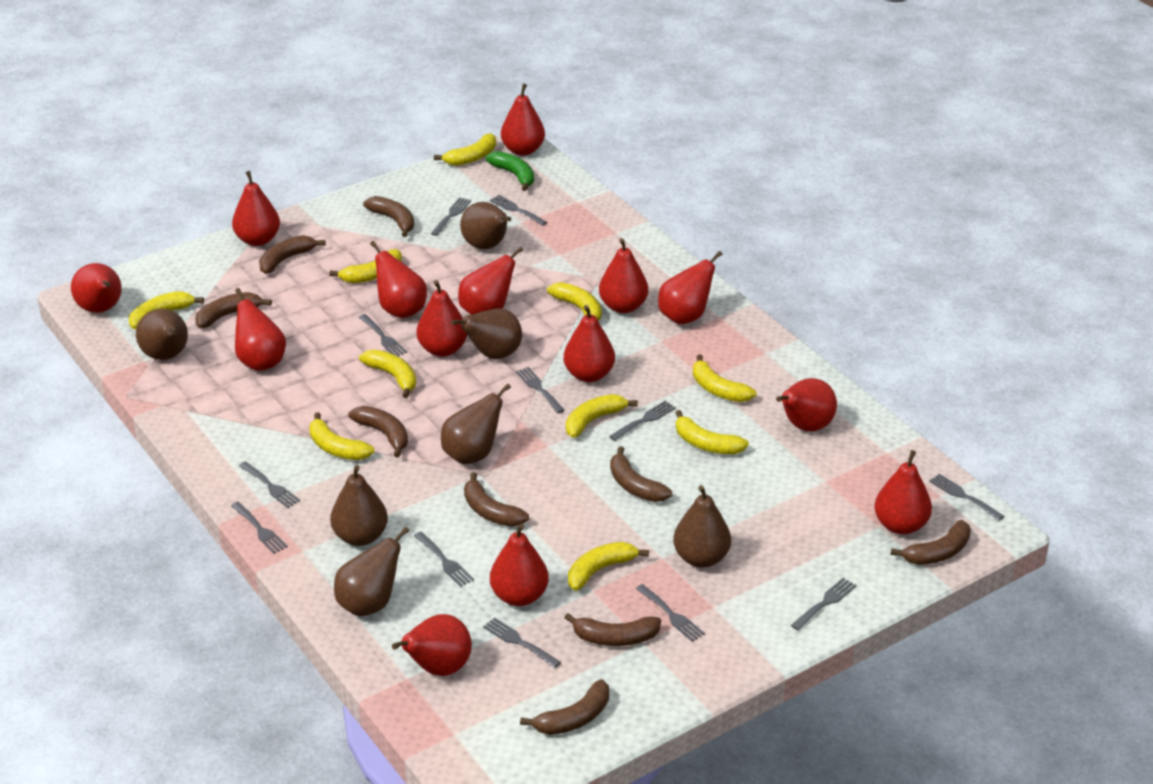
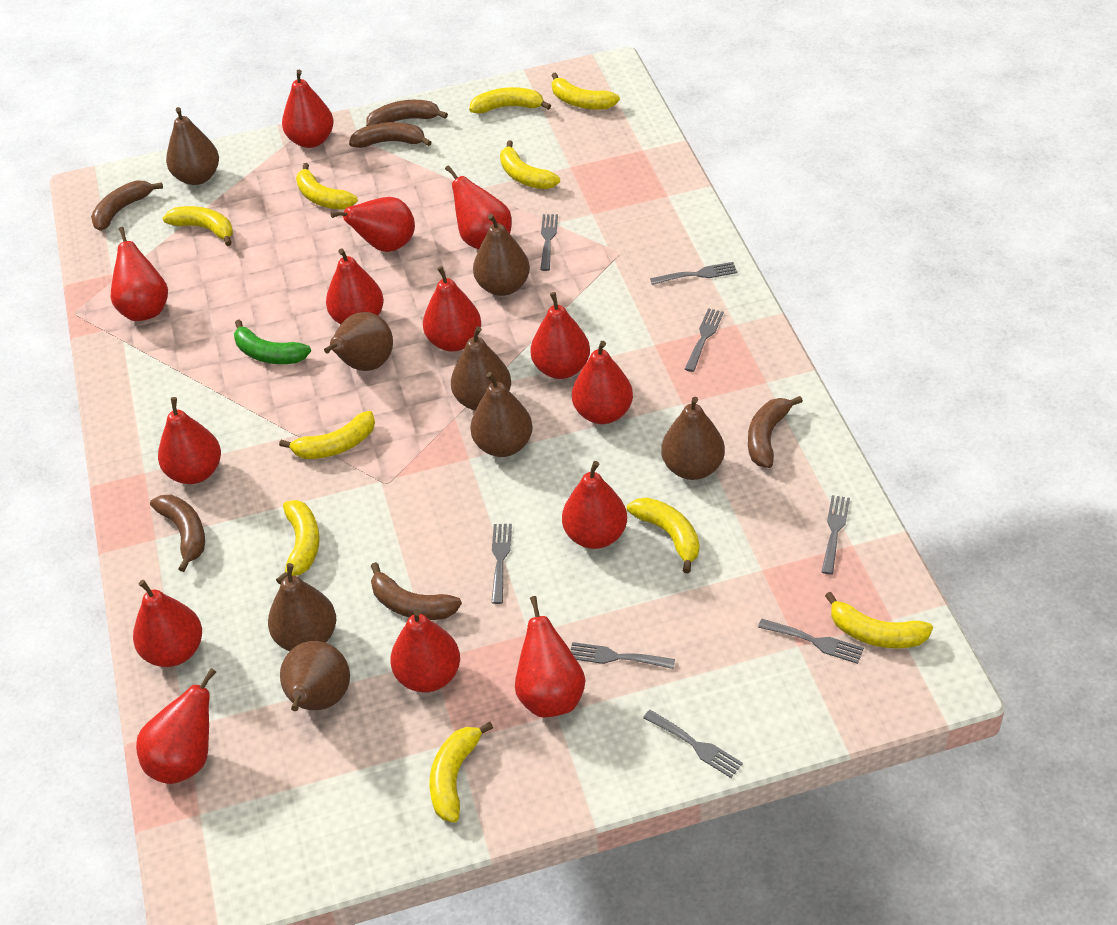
brown banana: 9 -> 6
brown pear: 7 -> 8
grey fork: 12 -> 8

